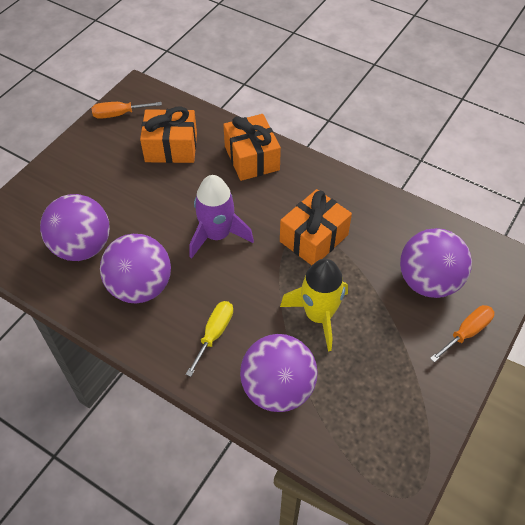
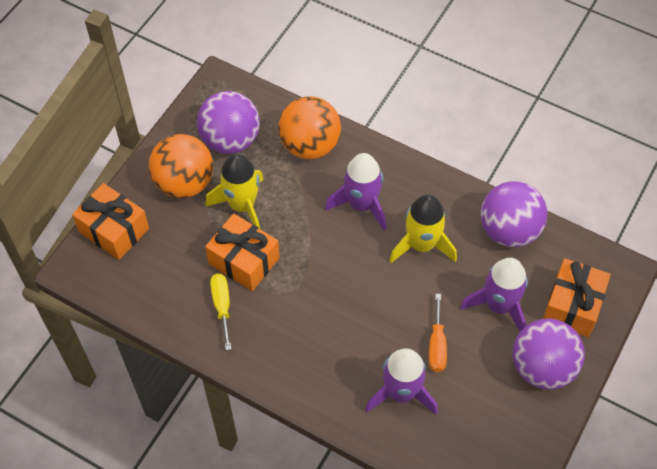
orange ball: 0 -> 2
orange screwdriver: 2 -> 1
purple ball: 4 -> 3
purple rocket: 1 -> 3
yellow rocket: 1 -> 2

